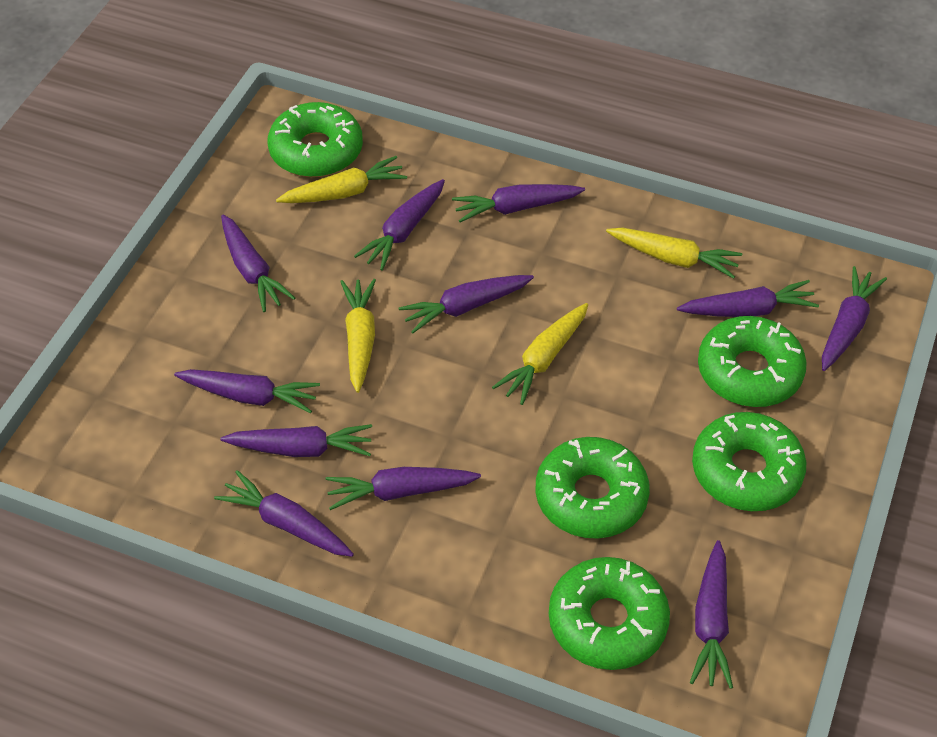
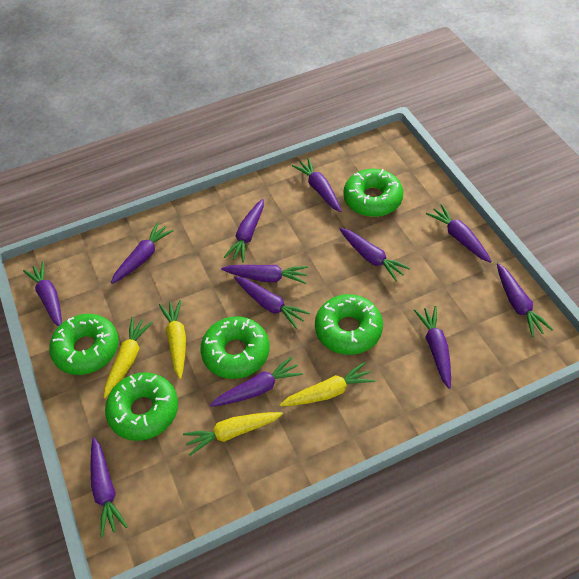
purple carrot: 11 -> 12

